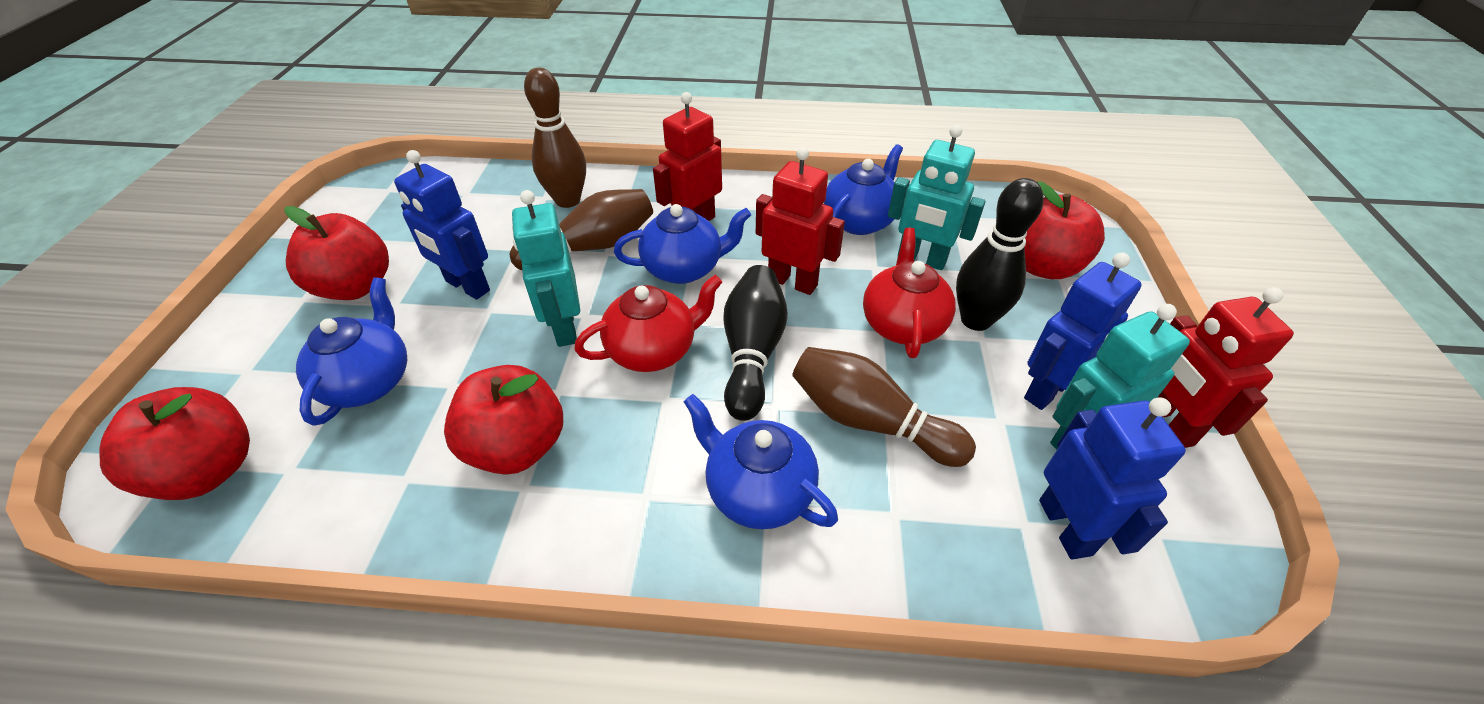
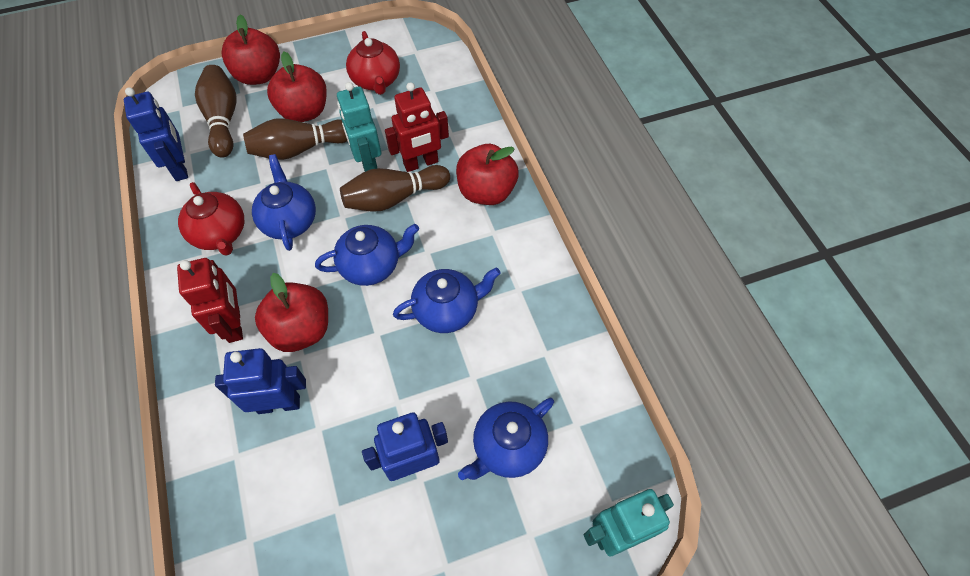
black bowling pin: 2 -> 0
red robot: 3 -> 2
turquoise robot: 3 -> 2

